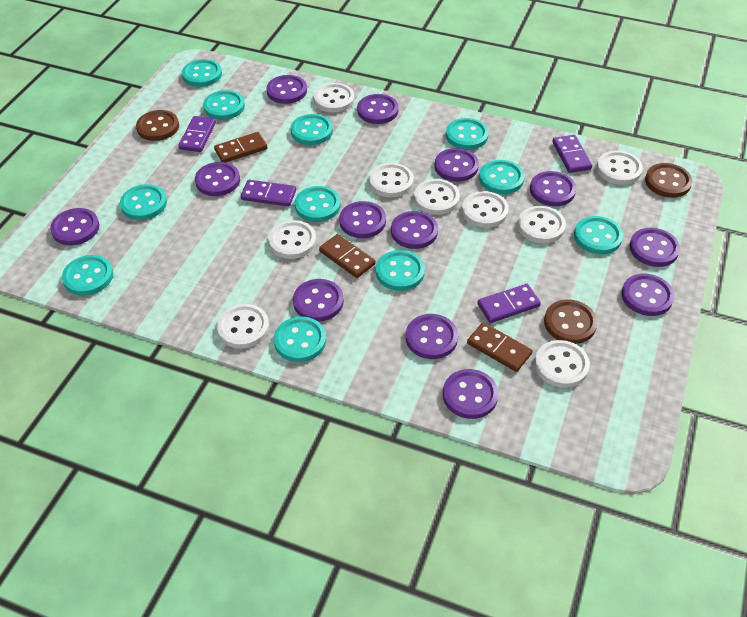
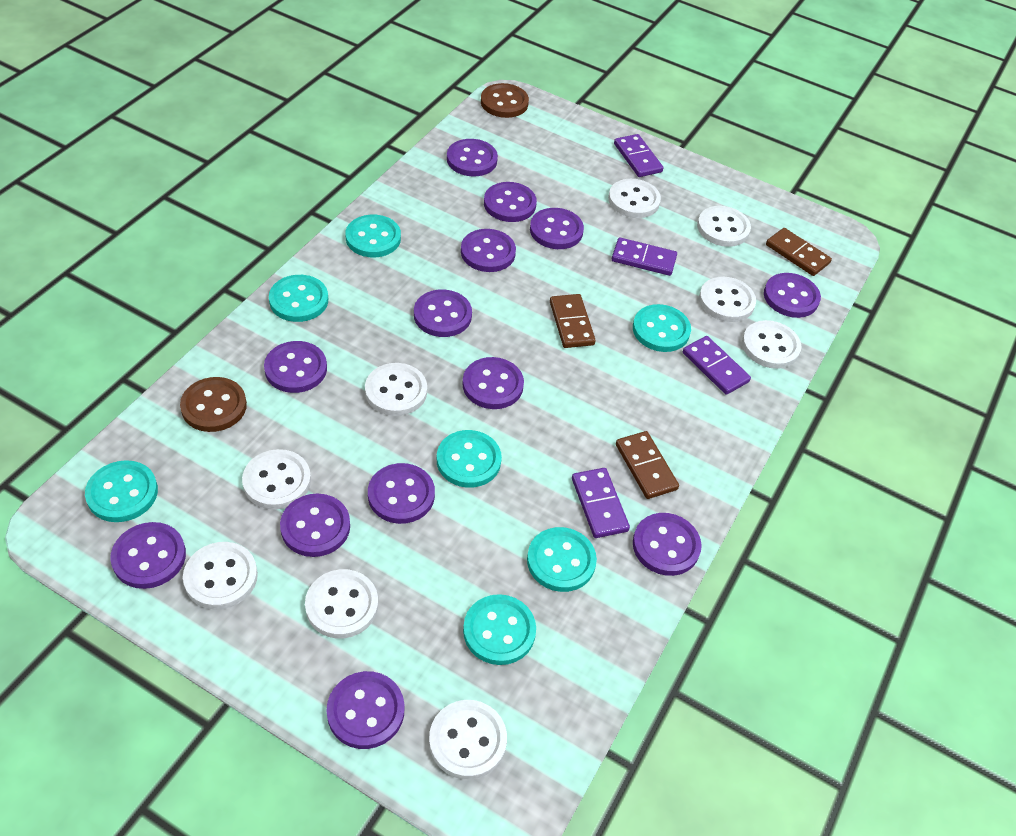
brown button: 3 -> 2
turquoise button: 11 -> 7

